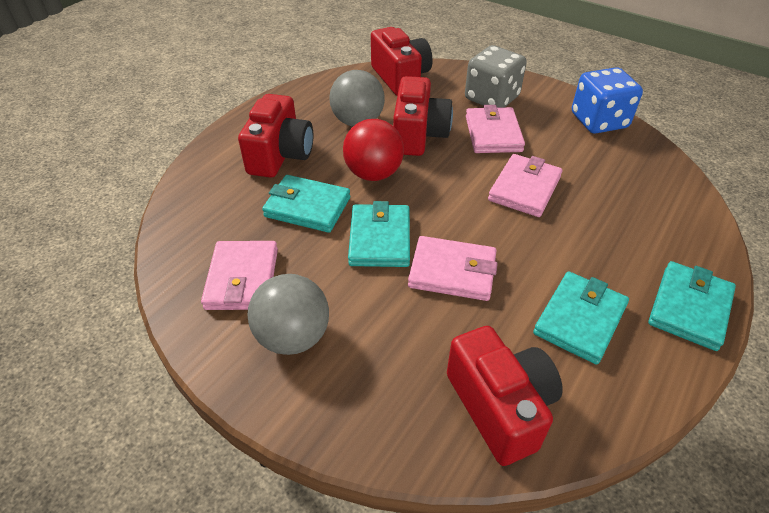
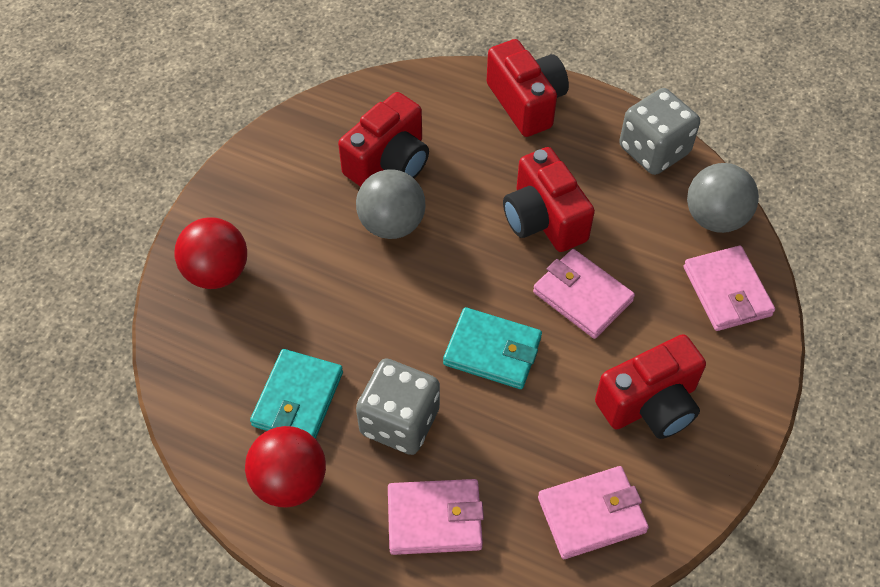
blue dice: 1 -> 0
grey dice: 1 -> 2
red ball: 1 -> 2
turquoise wallet: 4 -> 2

